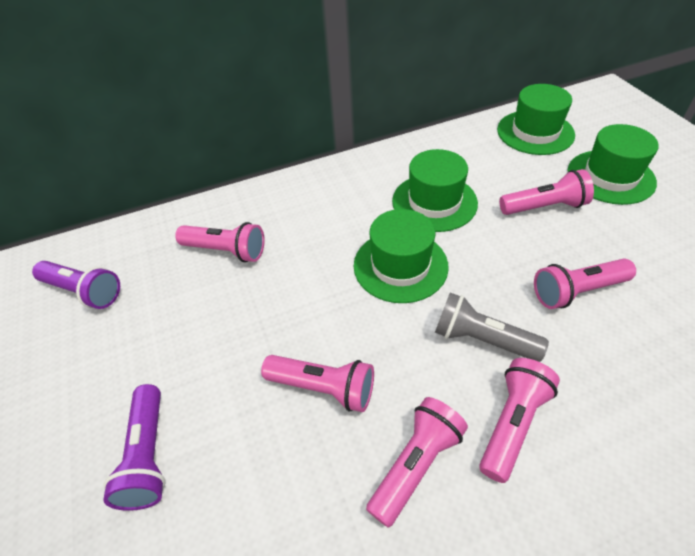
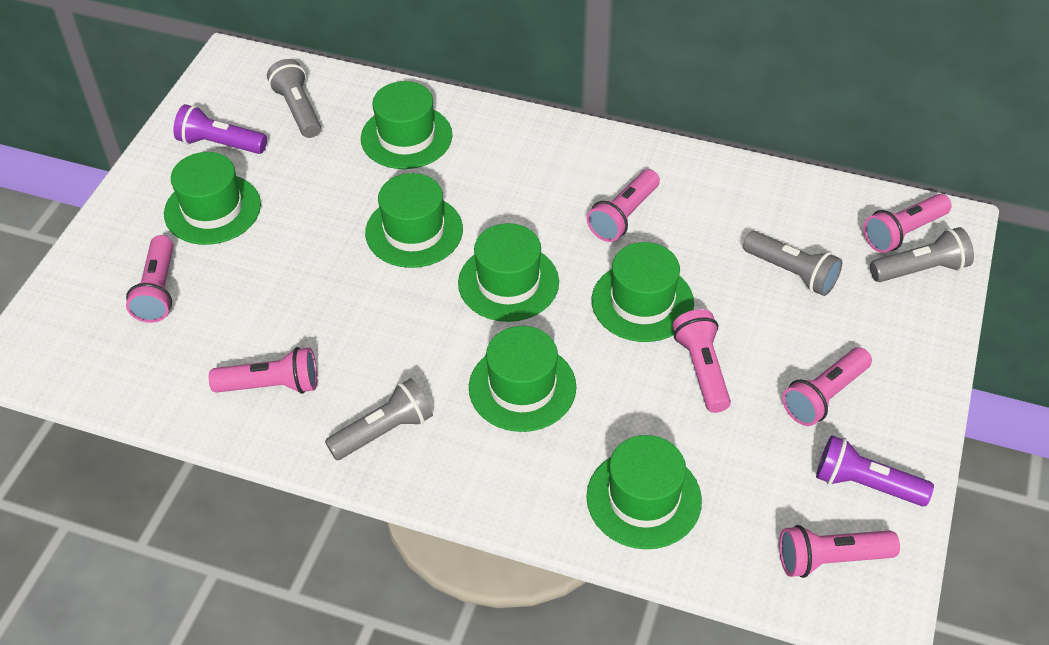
green hat: 4 -> 7
grey flashlight: 1 -> 4
pink flashlight: 6 -> 7

